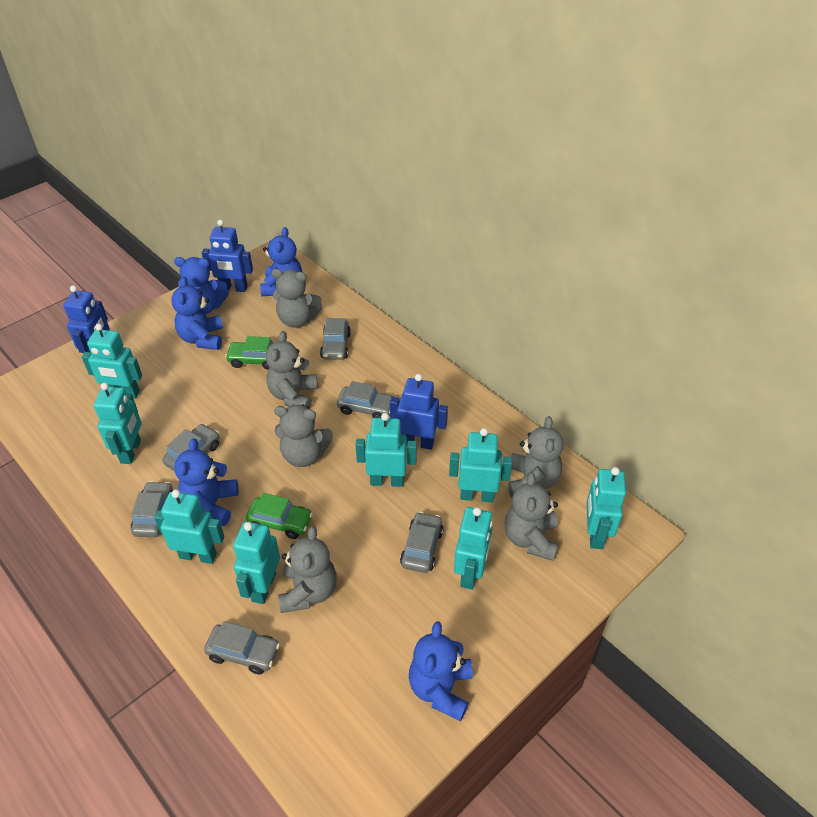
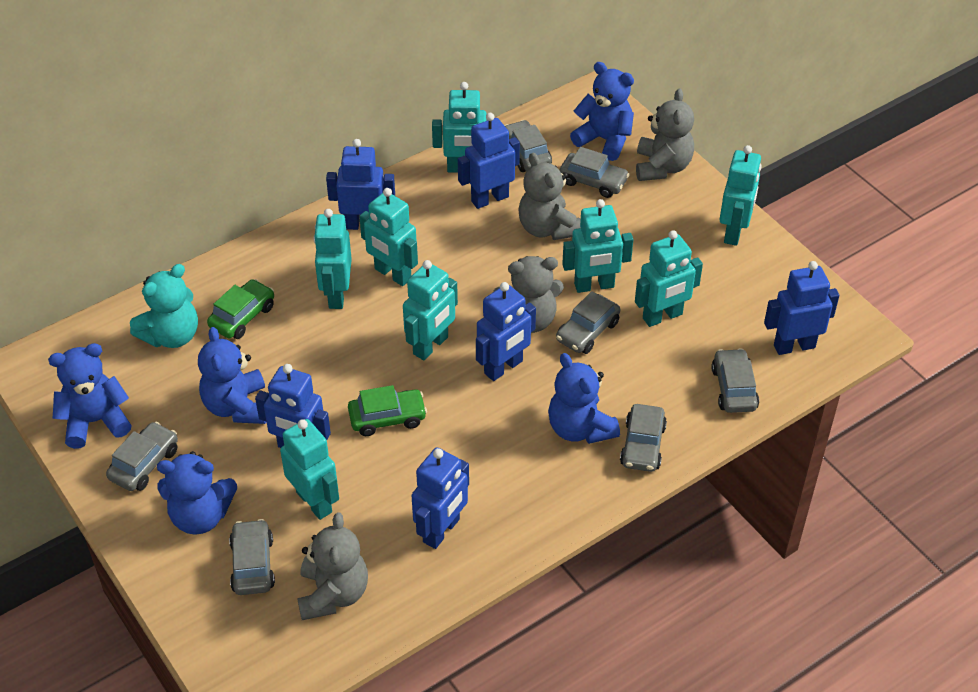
blue robot: 3 -> 6
grey car: 6 -> 7
grey teddy bear: 6 -> 4
turquoise teddy bear: 0 -> 1

